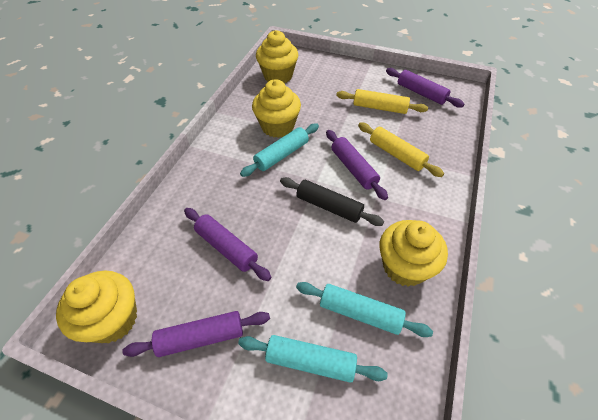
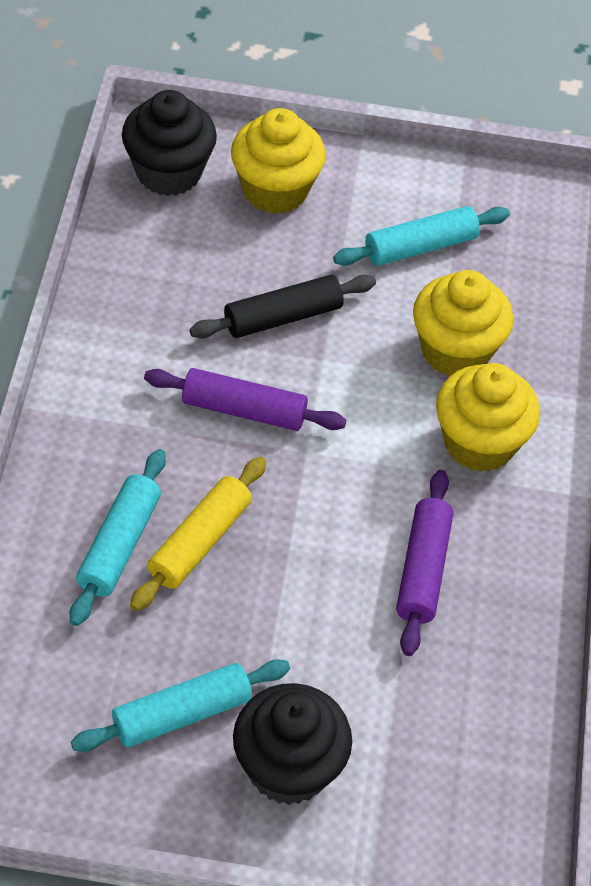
black cupcake: 0 -> 2
purple rolling pin: 4 -> 2
yellow cupcake: 4 -> 3
yellow rolling pin: 2 -> 1

